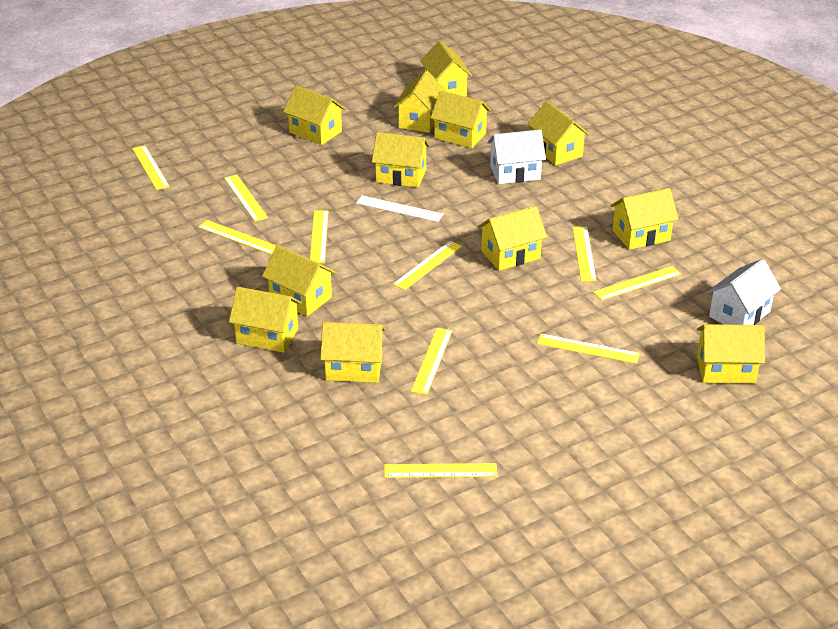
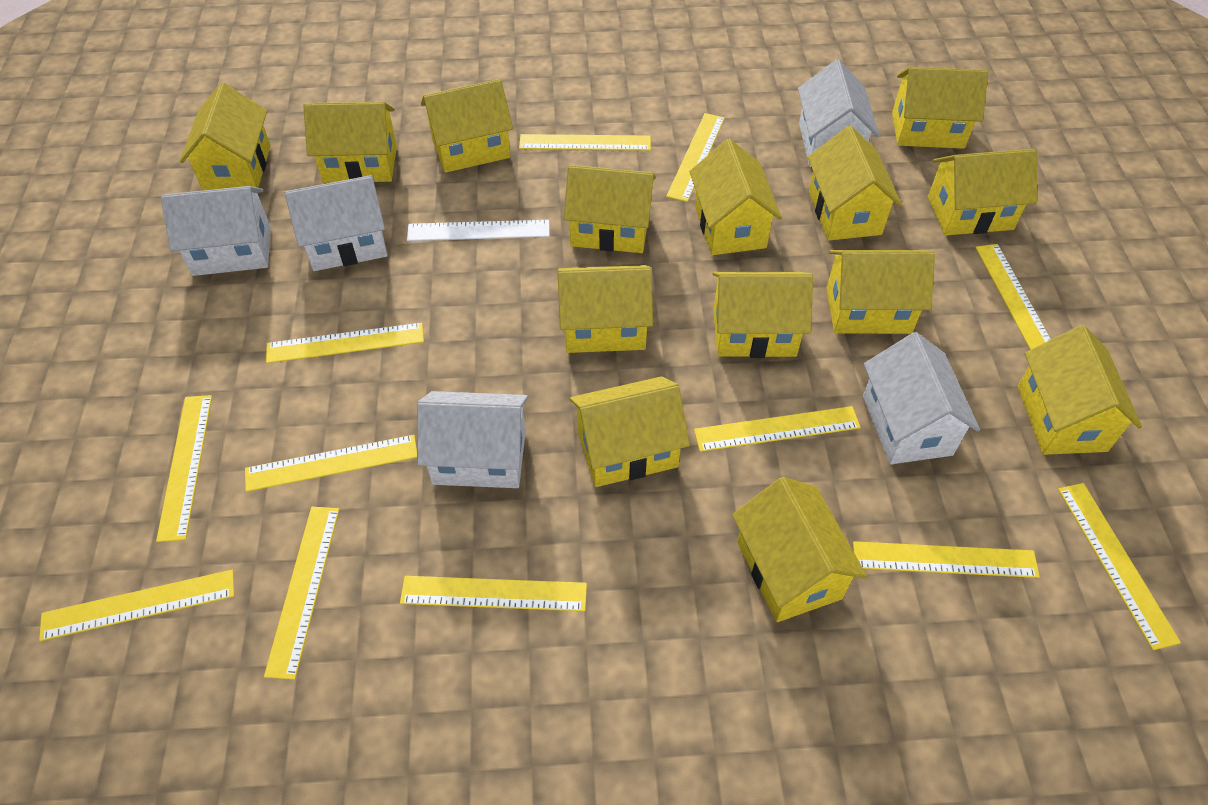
white house: 2 -> 5
yellow house: 12 -> 14
yellow ruler: 10 -> 12

